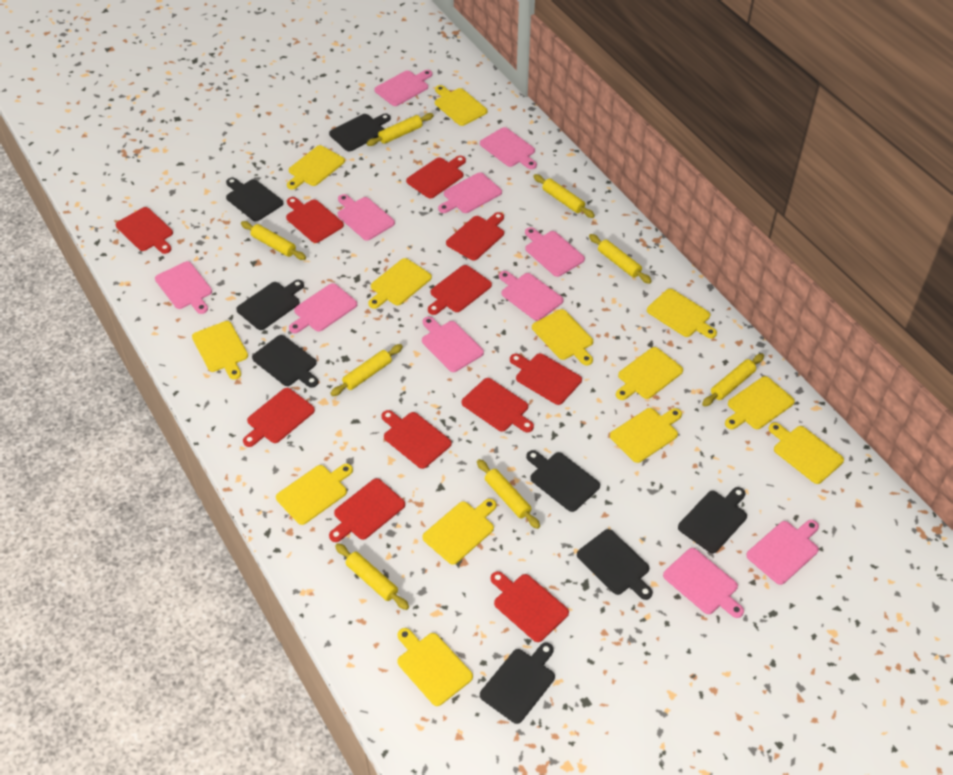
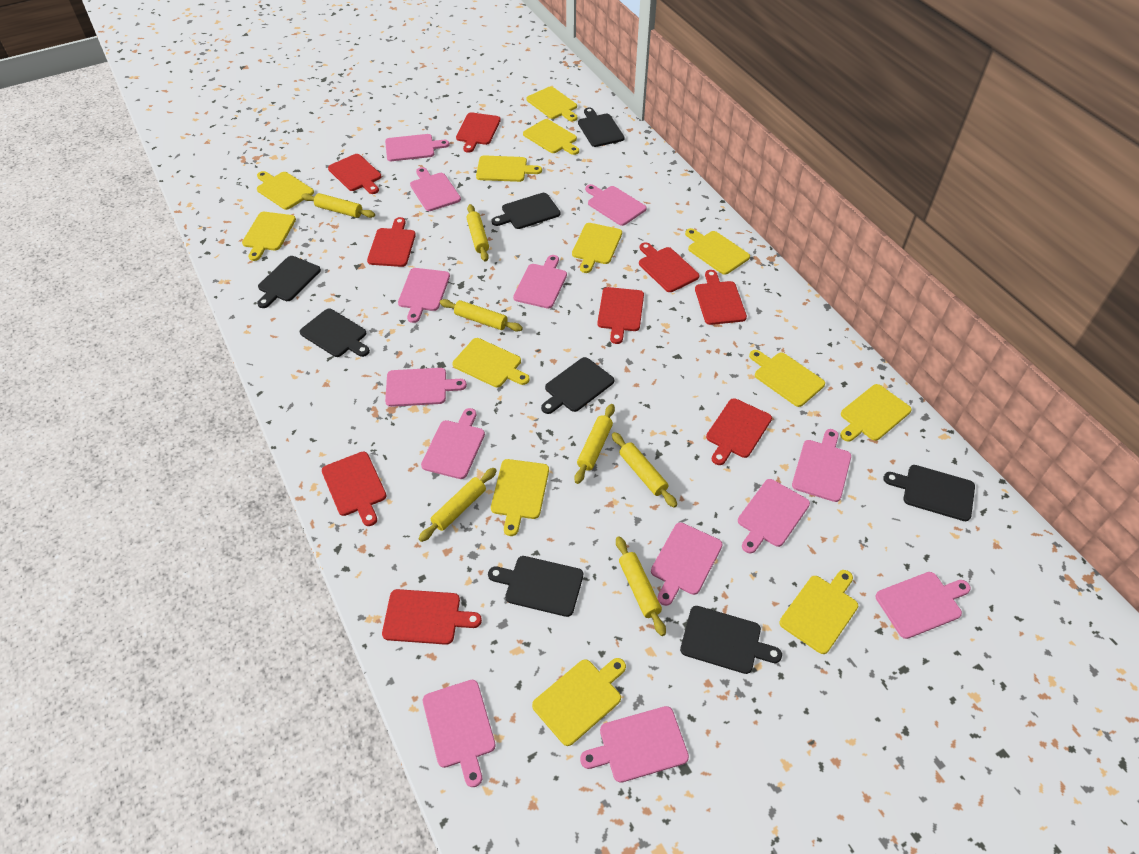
pink cutting board: 11 -> 13
red cutting board: 11 -> 9
yellow rolling pin: 8 -> 7

